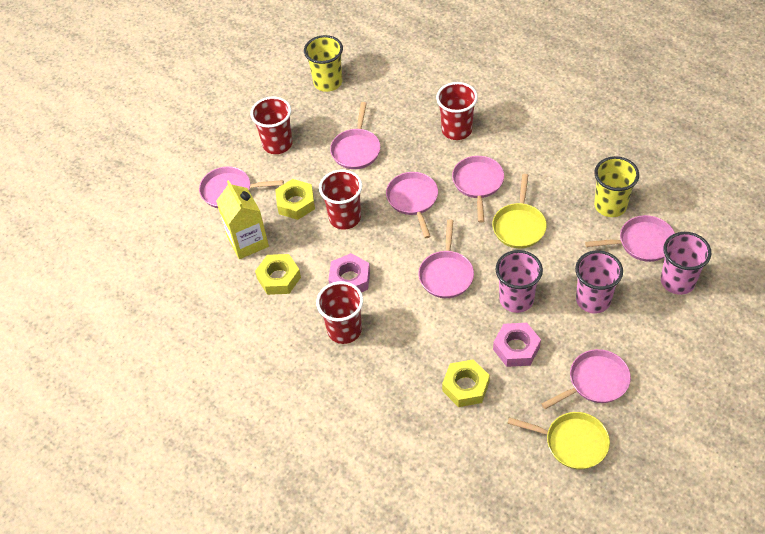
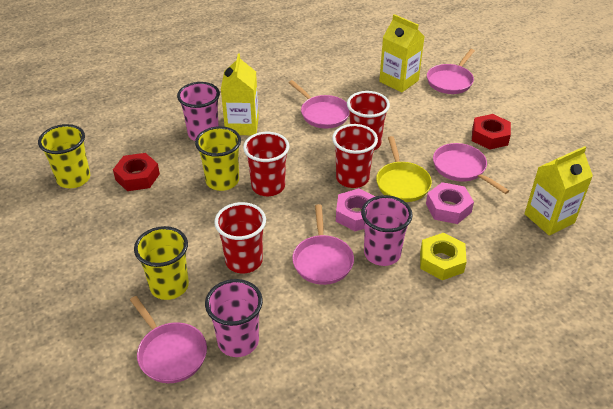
pink pan: 7 -> 5
red nut: 0 -> 2
yellow carton: 1 -> 3
yellow cup: 2 -> 3
yellow nut: 3 -> 1
yellow pan: 2 -> 1

